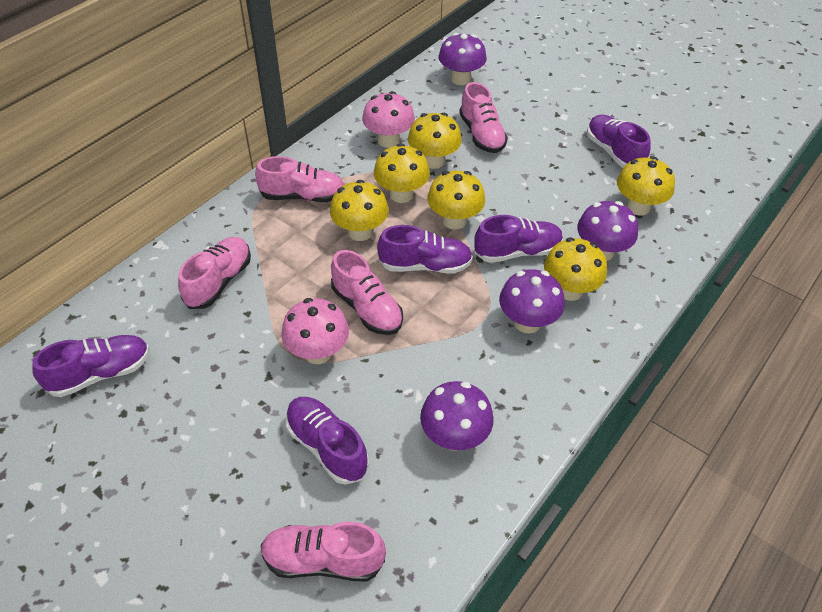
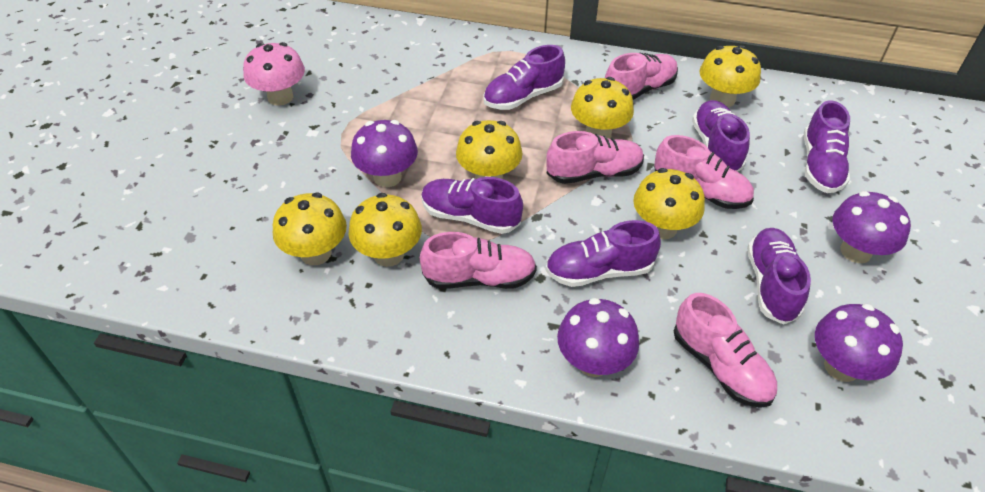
pink mushroom: 2 -> 1
purple shoe: 5 -> 6

